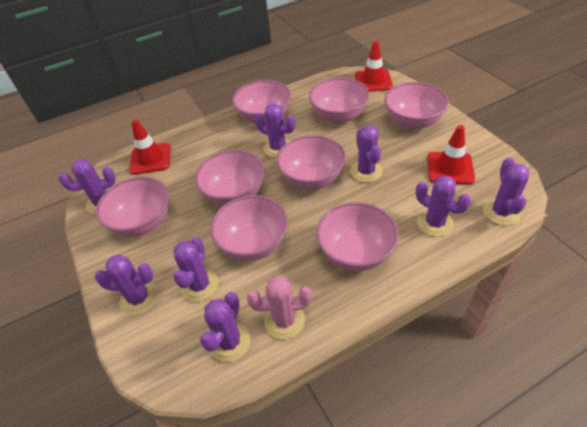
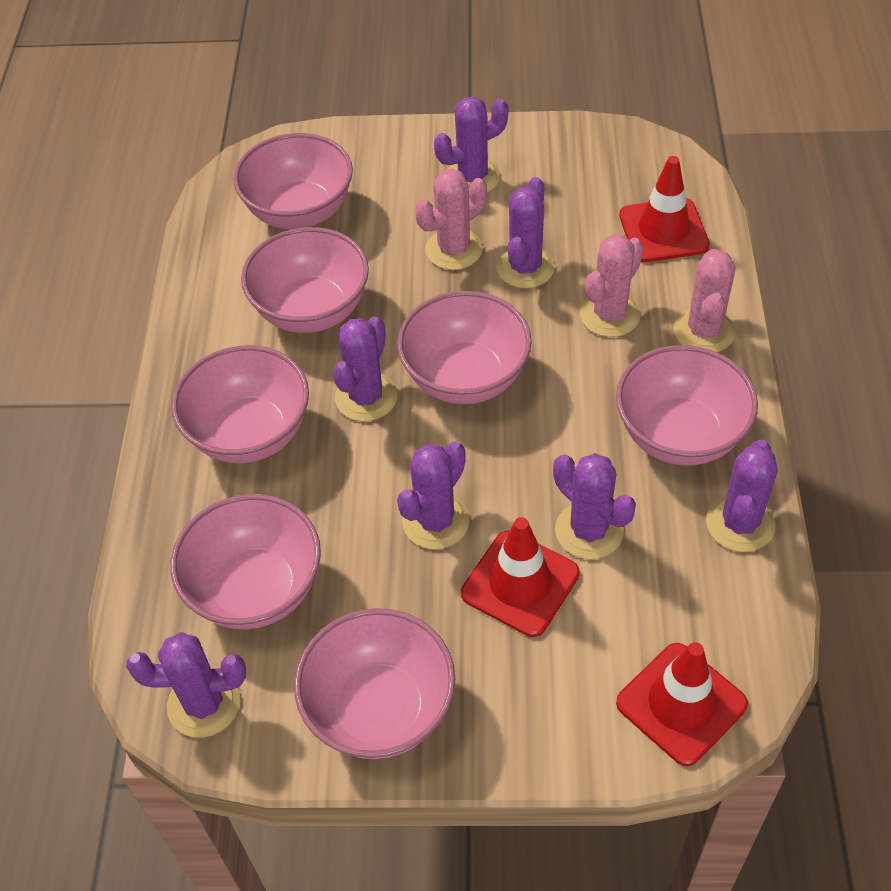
pink bowl: 8 -> 7
pink cactus: 1 -> 3
purple cactus: 8 -> 7

